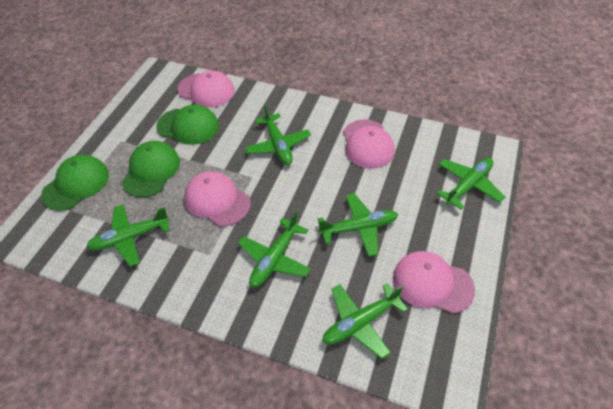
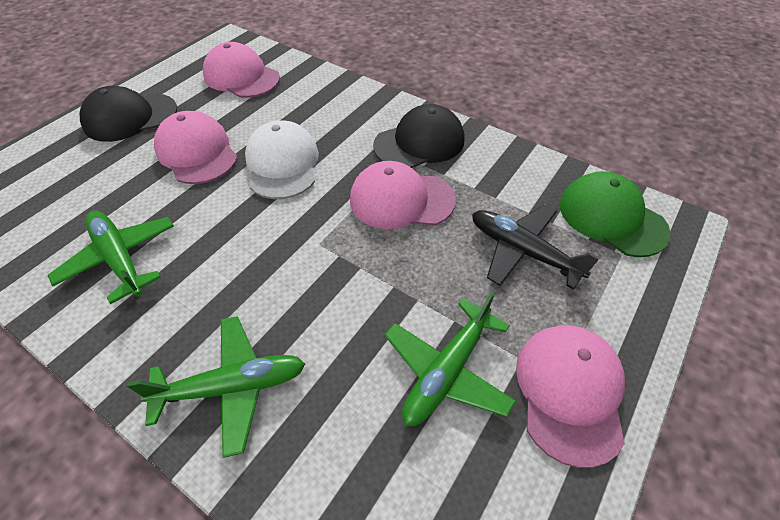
black cap: 0 -> 2
black plane: 0 -> 1
green cap: 3 -> 1
green plane: 6 -> 3
white cap: 0 -> 1

